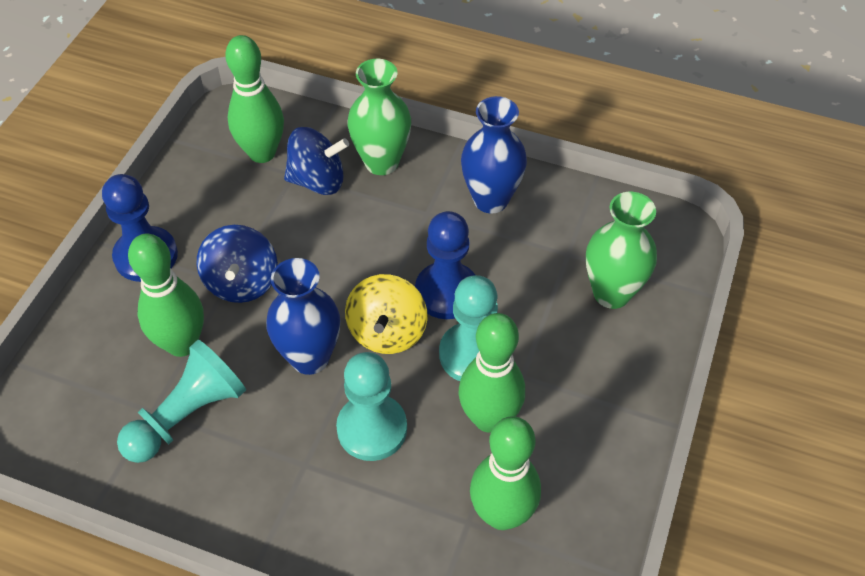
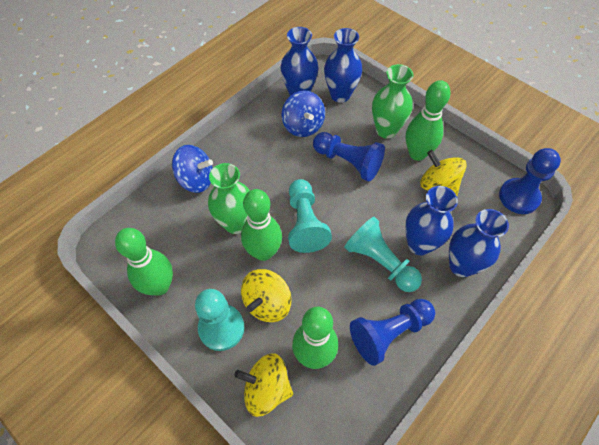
blue pawn: 2 -> 3
blue vase: 2 -> 4
yellow spinning top: 1 -> 3

